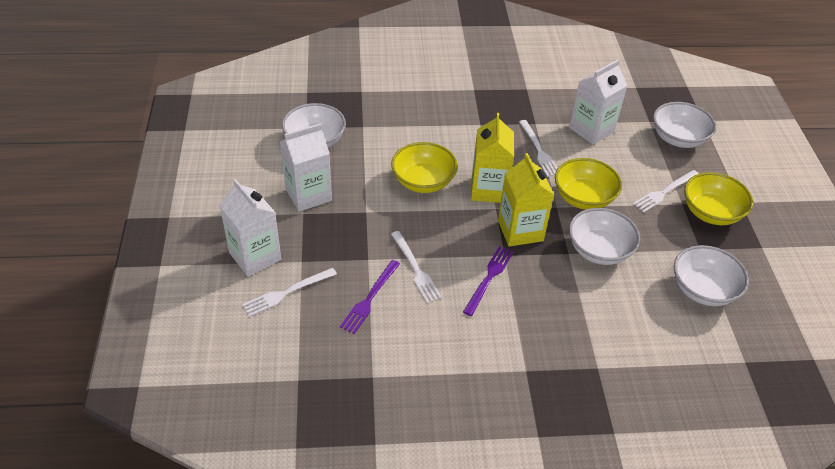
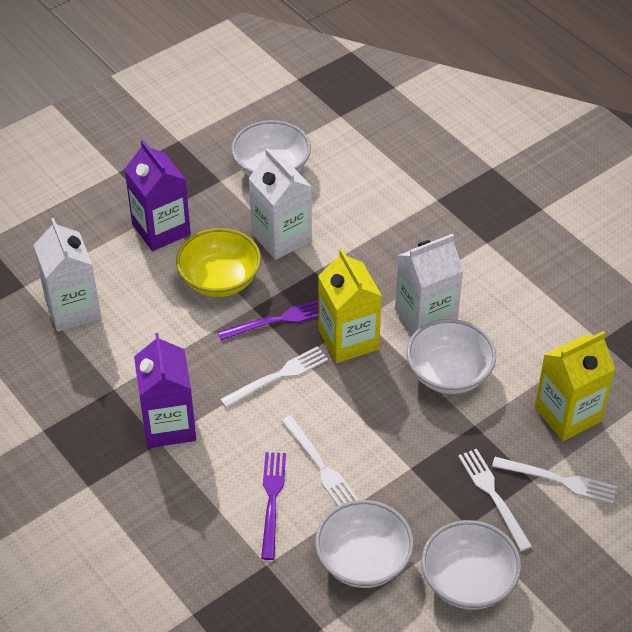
purple carton: 0 -> 2
yellow bowl: 3 -> 1

